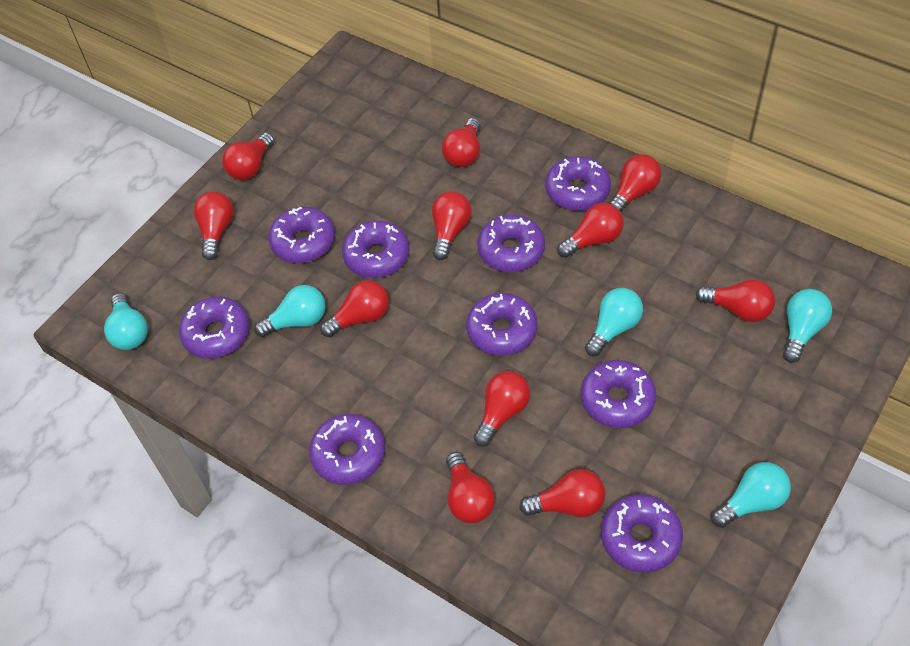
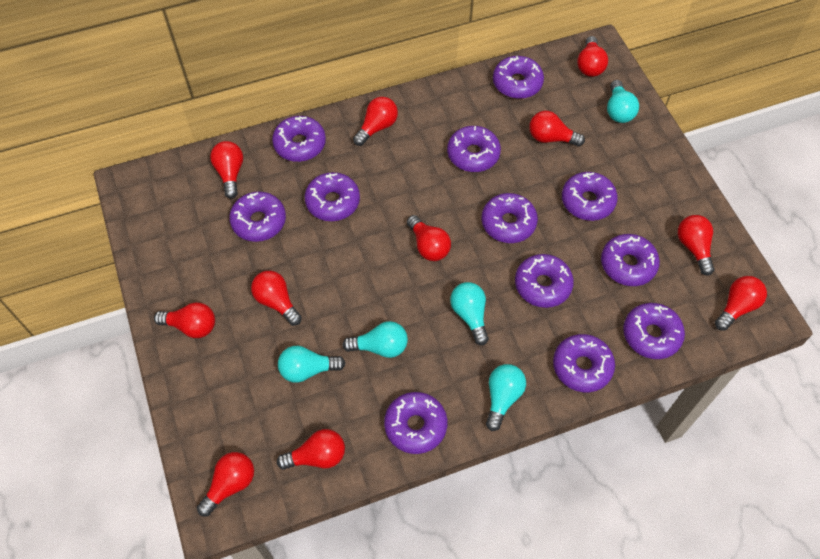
purple donut: 9 -> 12

